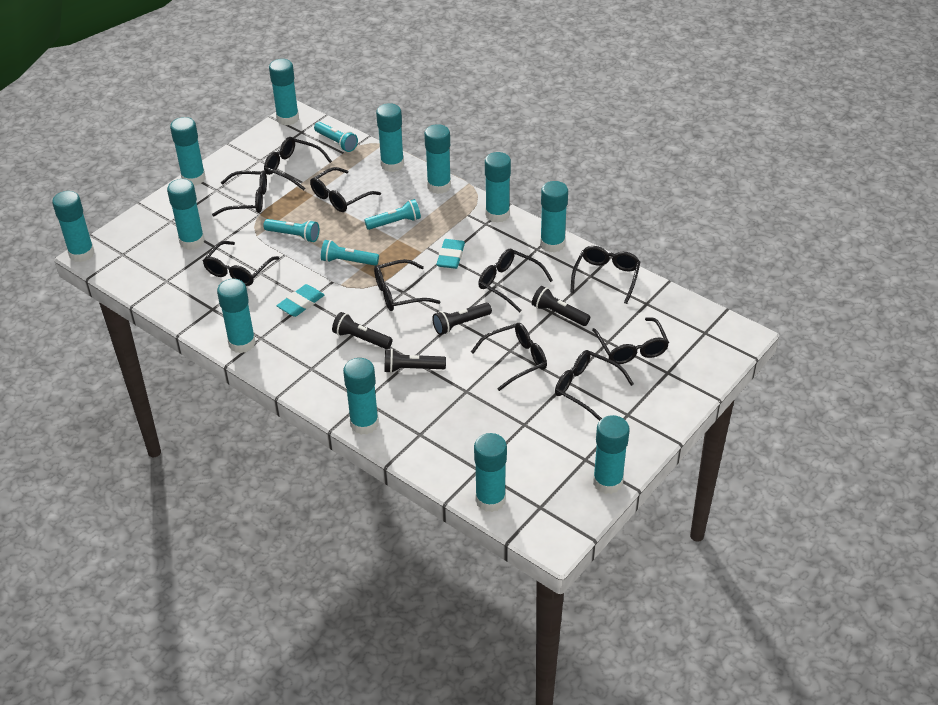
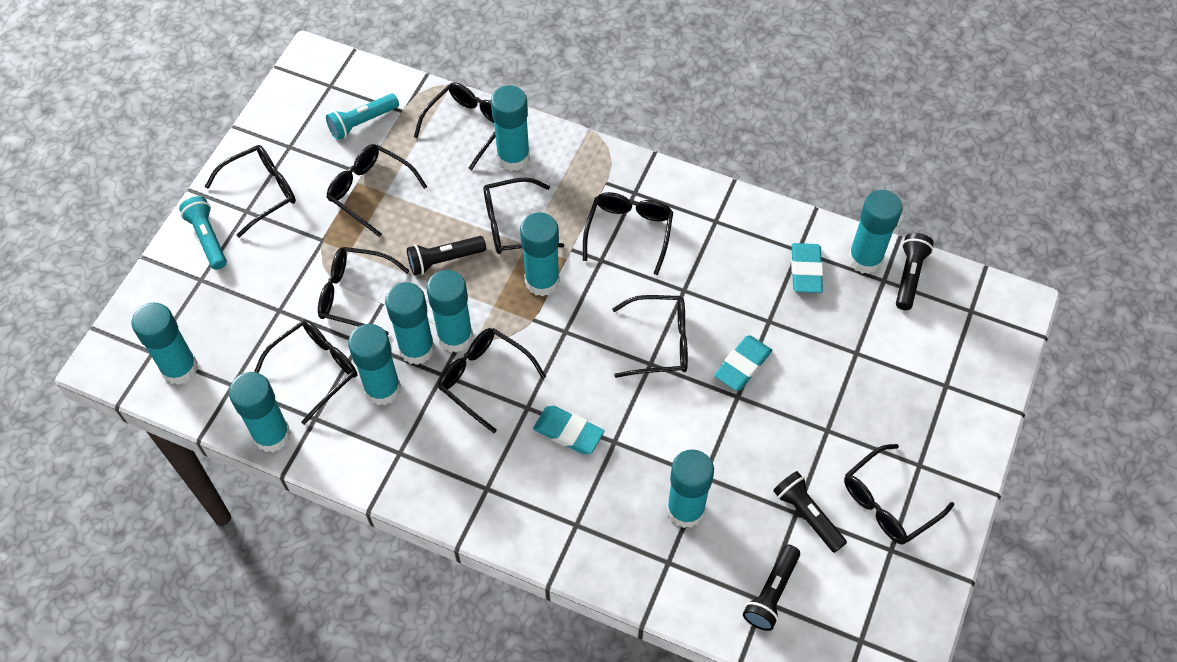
turquoise eraser: 2 -> 3
turquoise flashlight: 4 -> 2
turquoise glue stick: 12 -> 9

